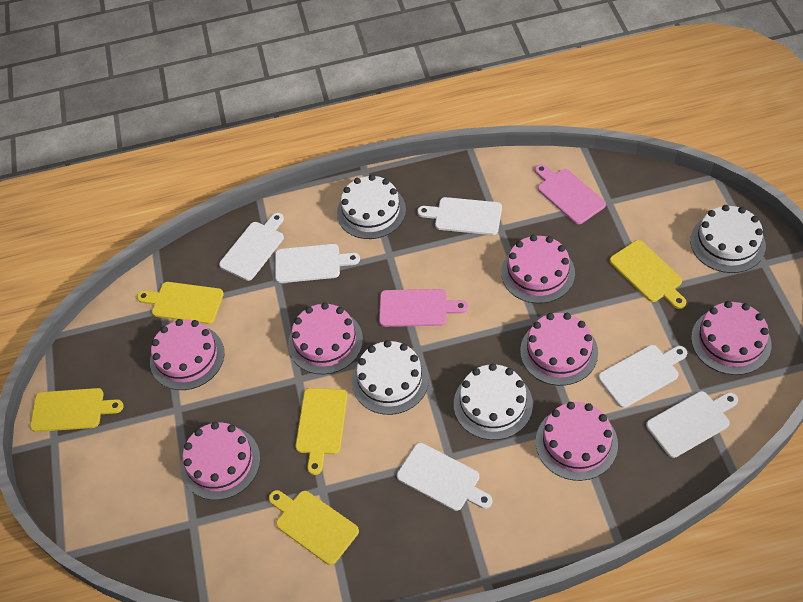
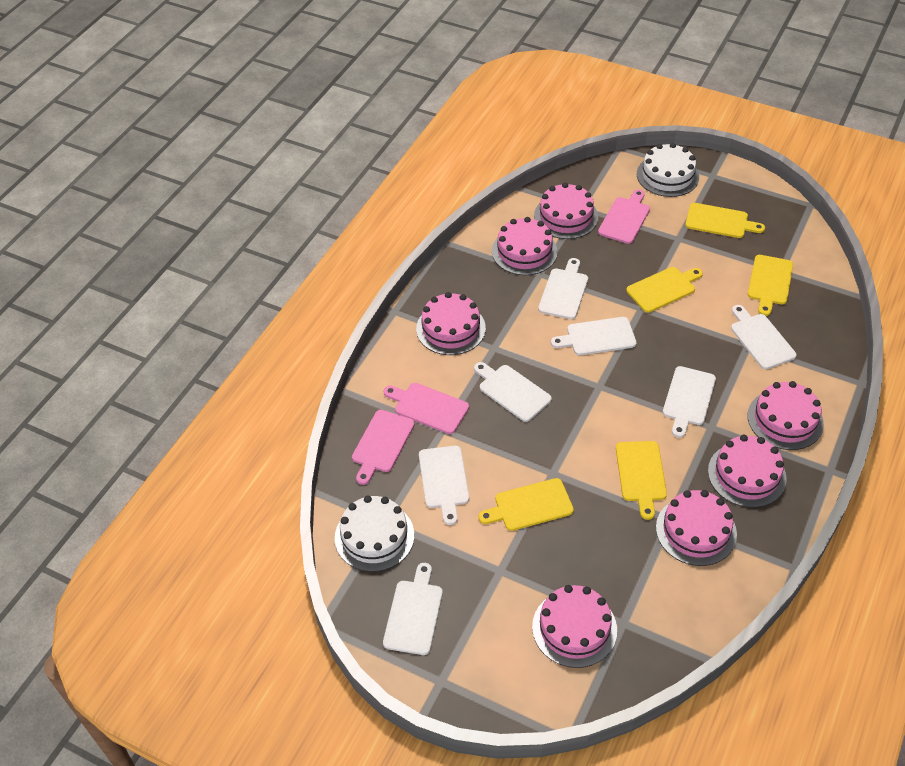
pink cutting board: 2 -> 3
white cake: 4 -> 2
white cutting board: 6 -> 7

